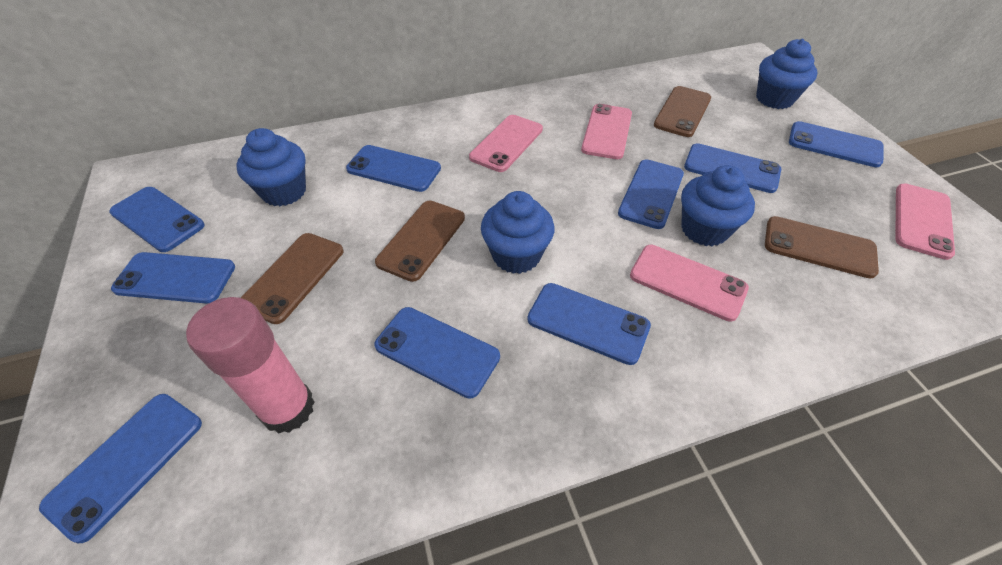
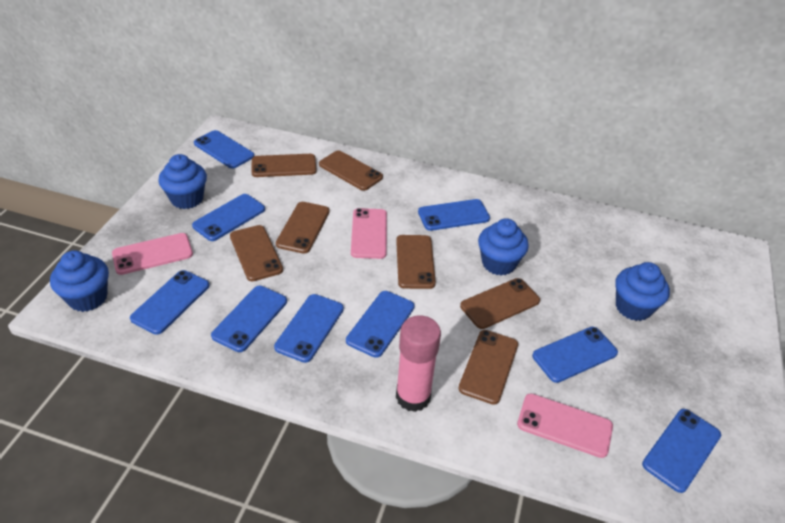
brown phone: 4 -> 7
pink phone: 4 -> 3

